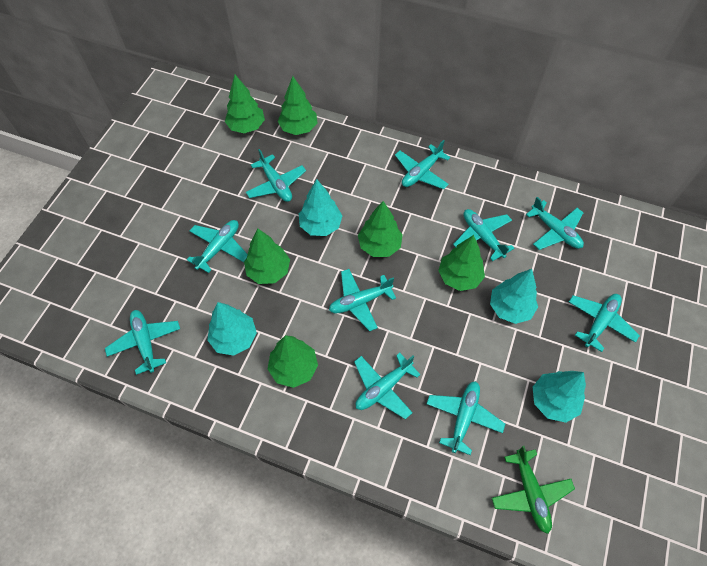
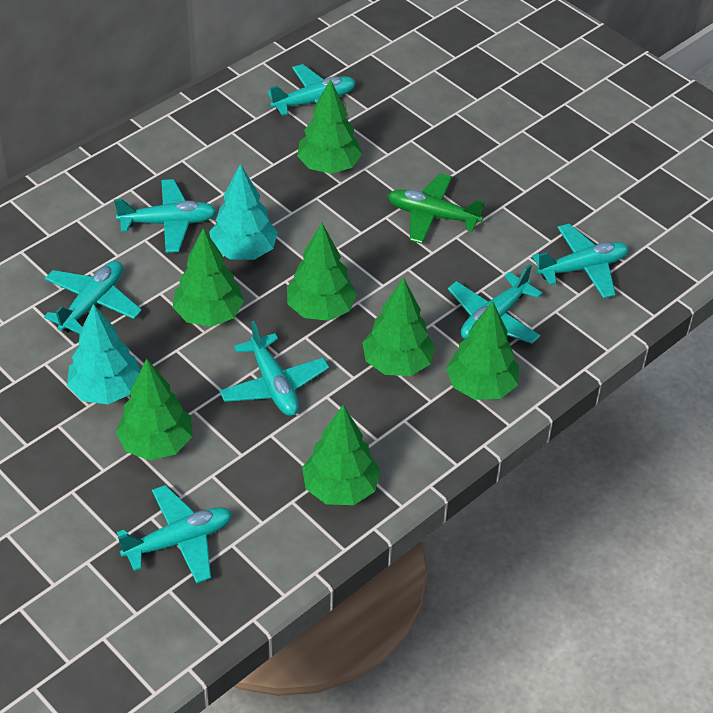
green tree: 6 -> 7
turquoise plane: 10 -> 7
turquoise tree: 4 -> 2

